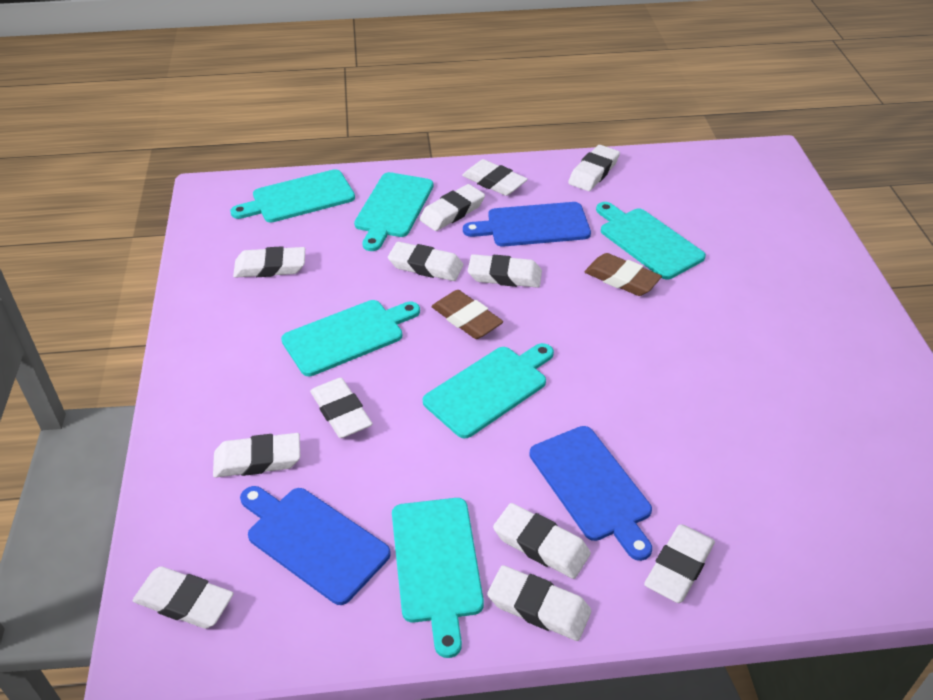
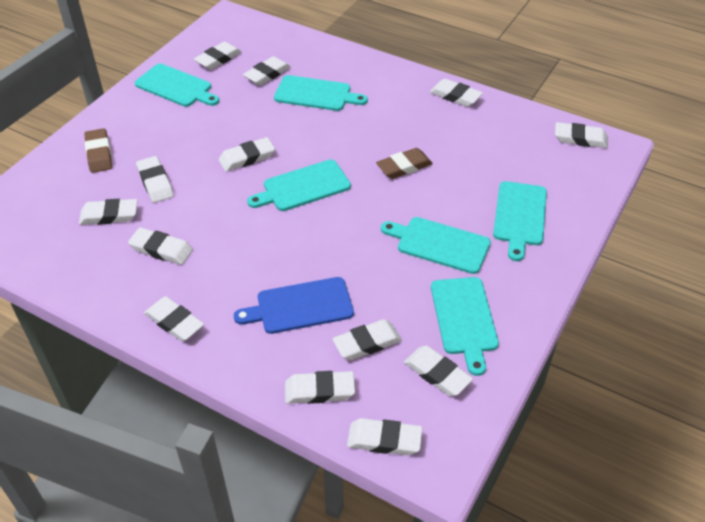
blue cutting board: 3 -> 1
white eraser: 12 -> 13

